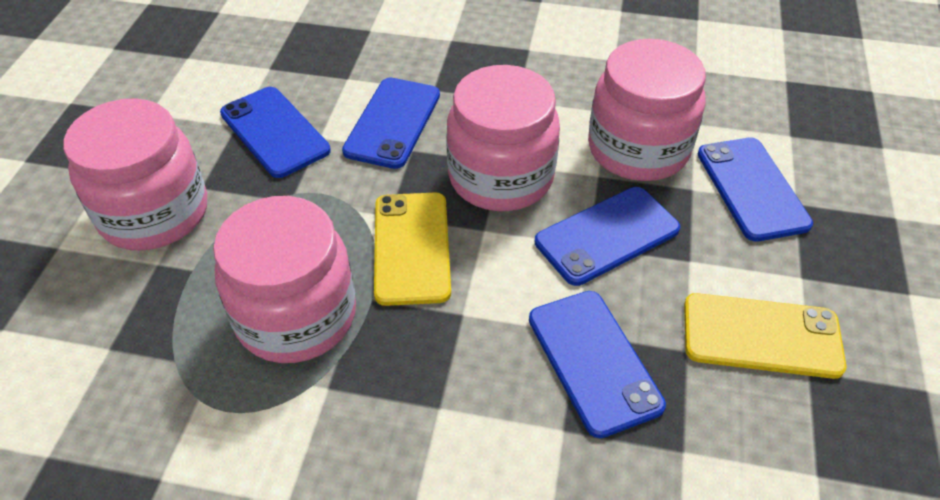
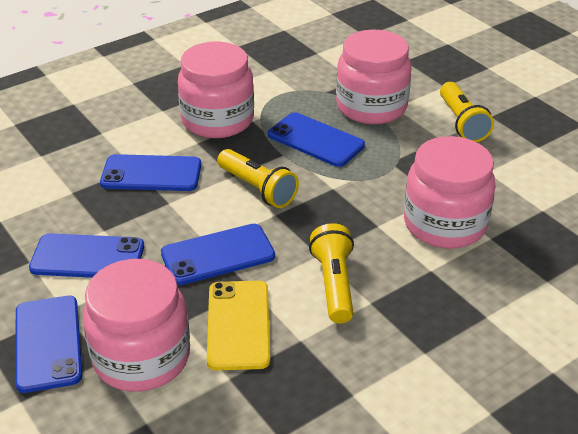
yellow flashlight: 0 -> 3
yellow phone: 2 -> 1

